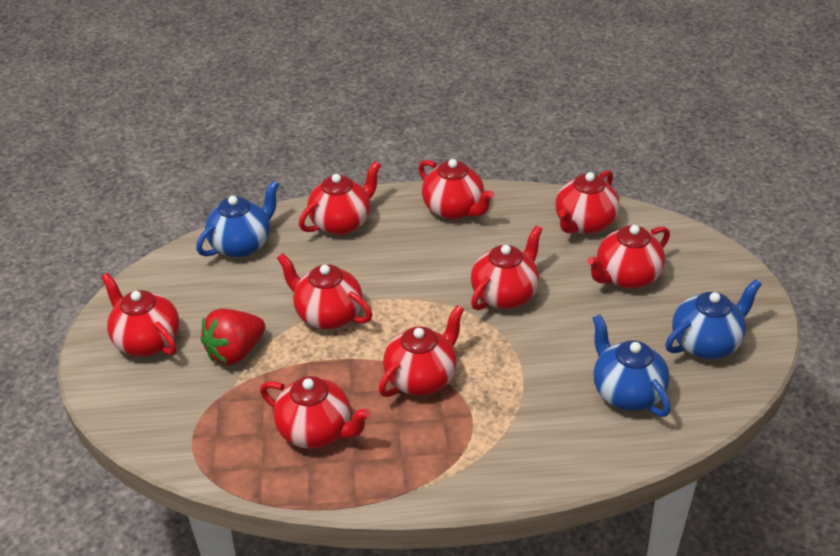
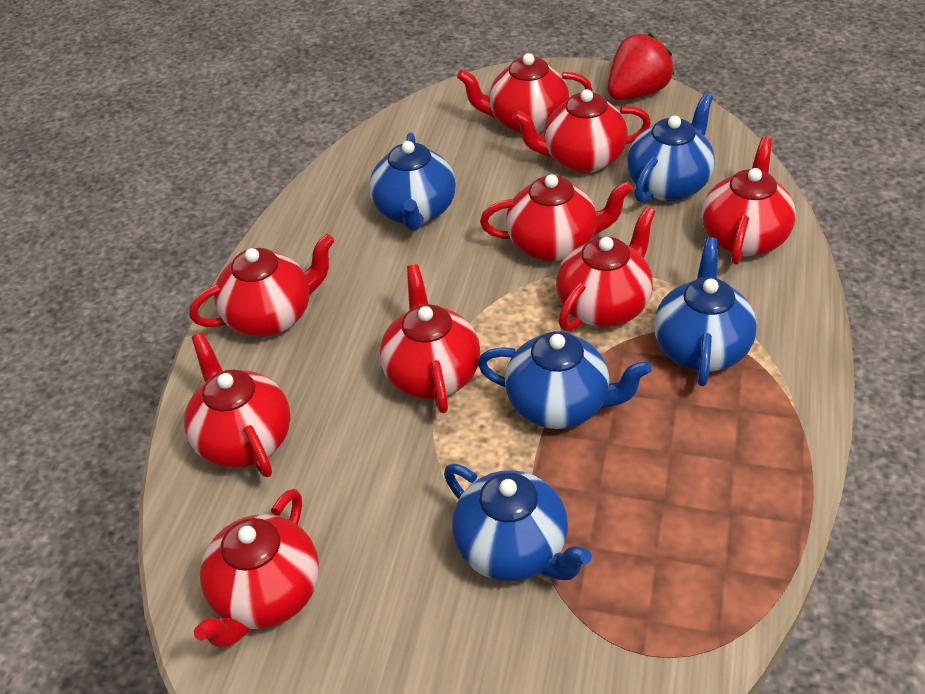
blue teapot: 3 -> 5

